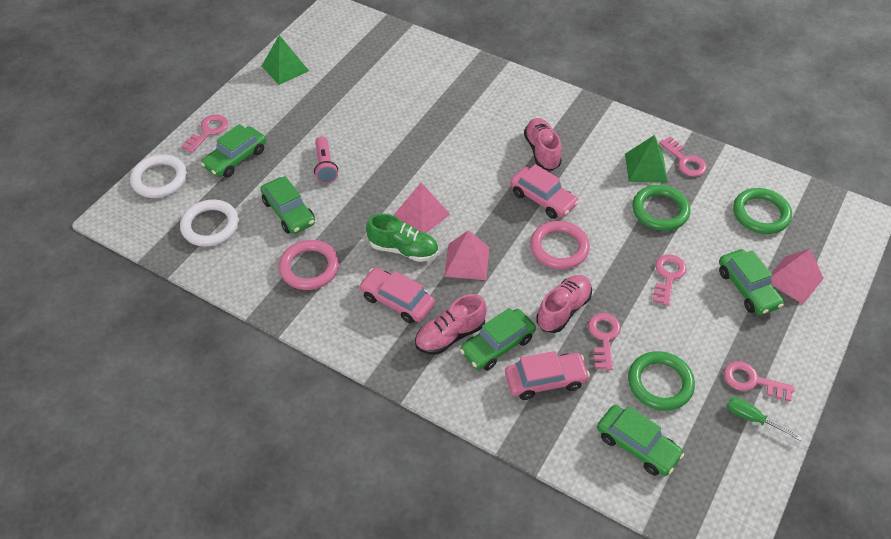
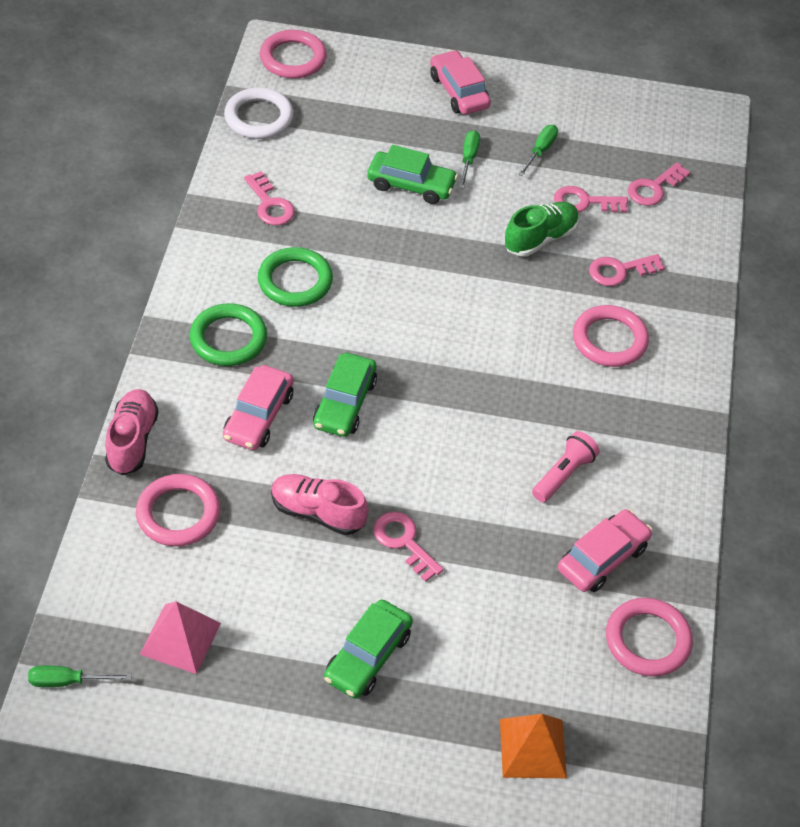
green car: 5 -> 3
green pyramid: 2 -> 0
green ring: 3 -> 2
green screwdriver: 1 -> 3
orange pyramid: 0 -> 1
pink pyramid: 3 -> 1
pink ring: 2 -> 4
pink shoe: 3 -> 2
white ring: 2 -> 1

